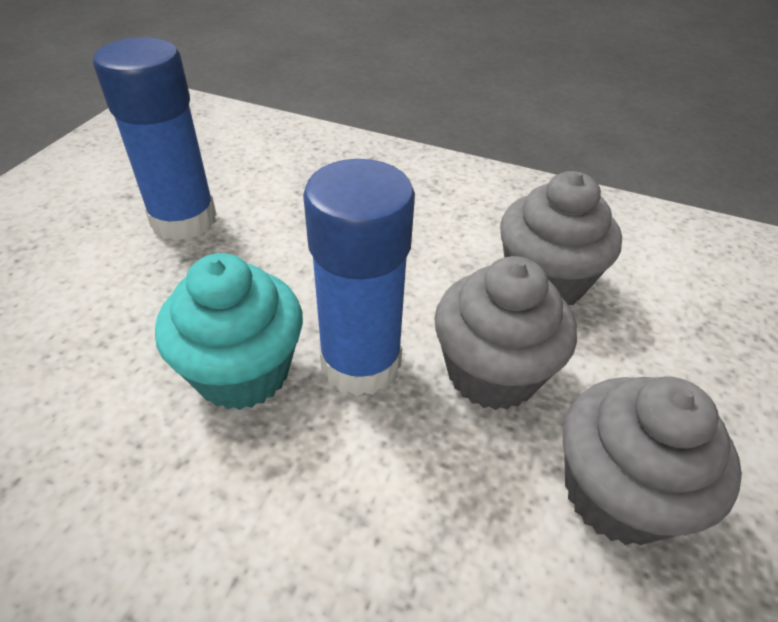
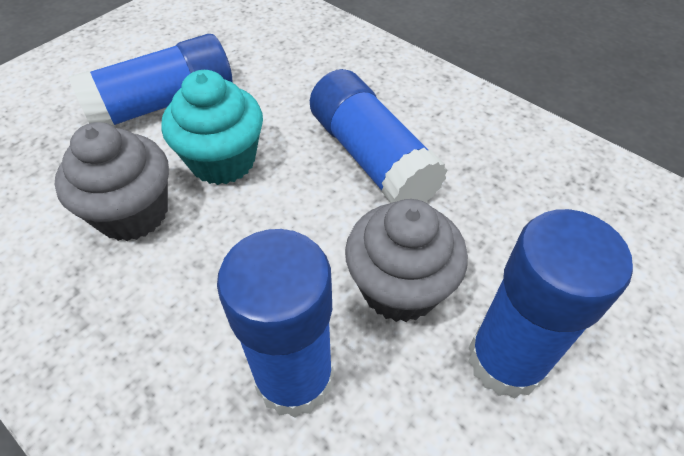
blue glue stick: 2 -> 4
grey cupcake: 3 -> 2

